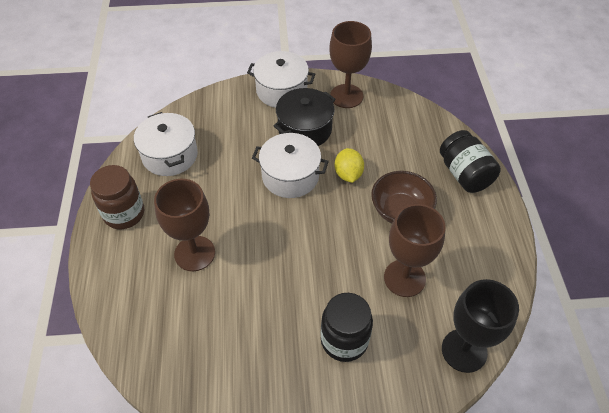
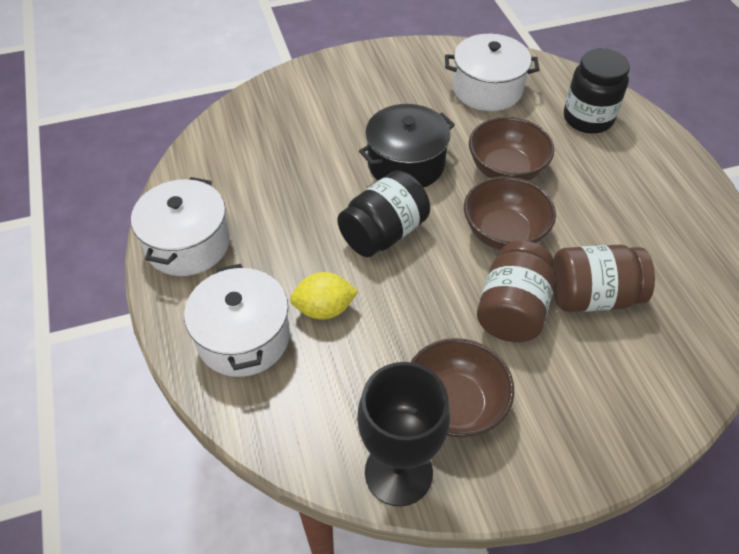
brown bowl: 1 -> 3
brown goblet: 3 -> 0
brown jar: 1 -> 2

